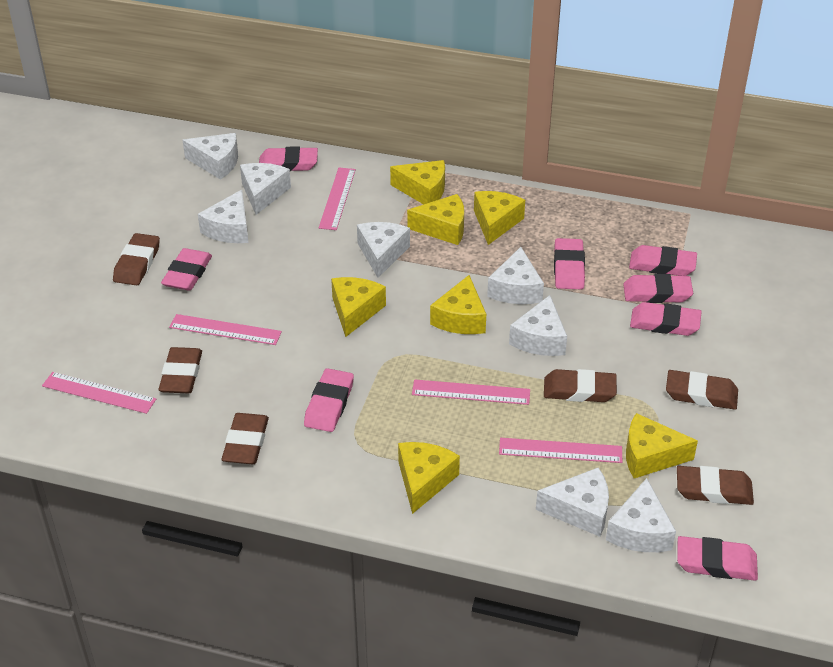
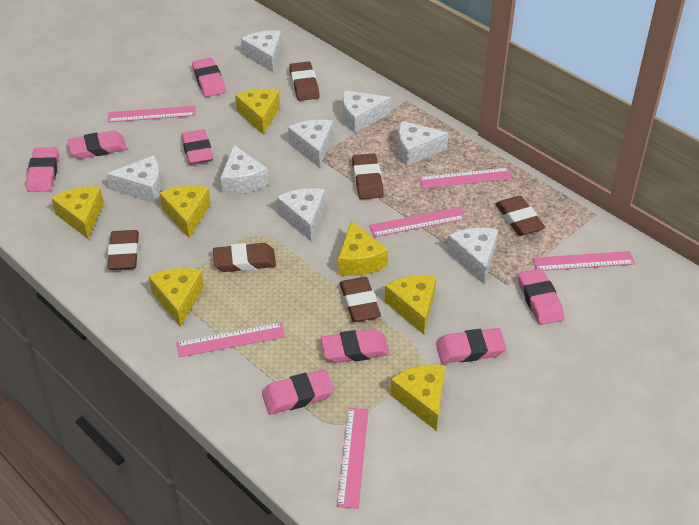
pink ruler: 5 -> 6

